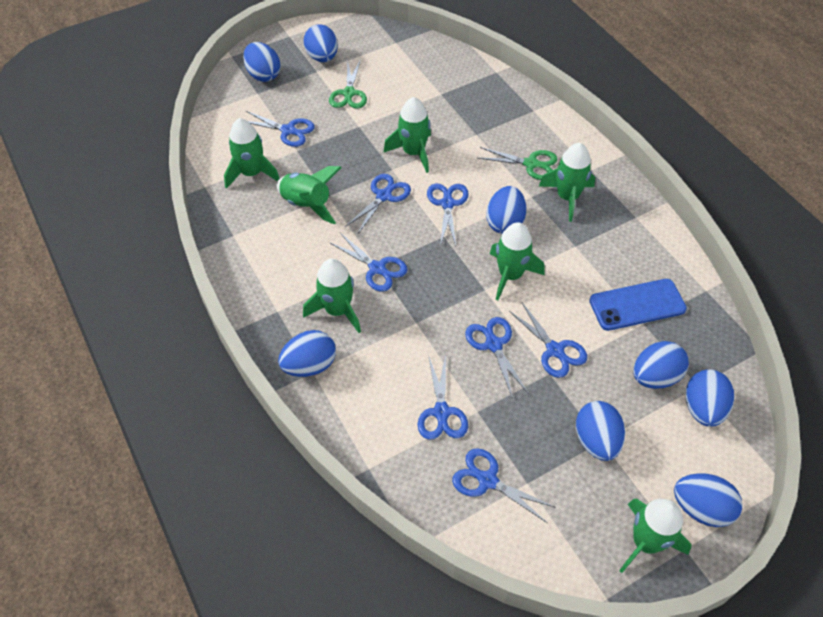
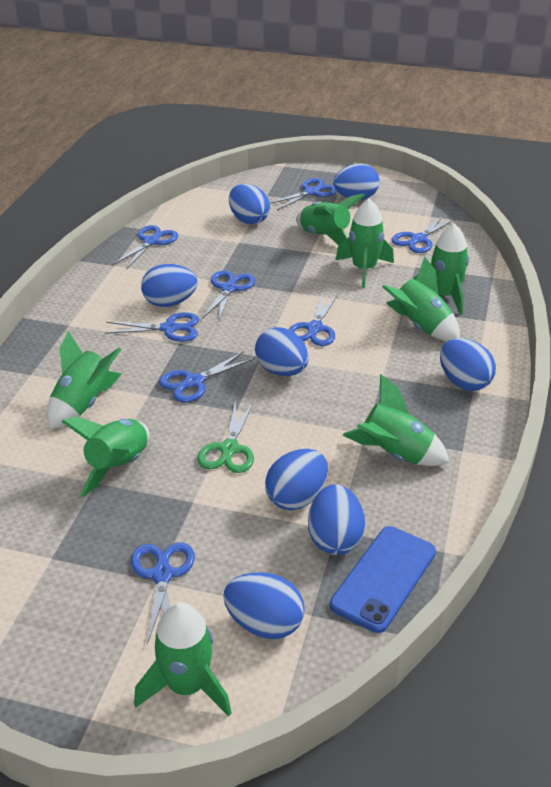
green rocket: 7 -> 8
green scissors: 2 -> 1

